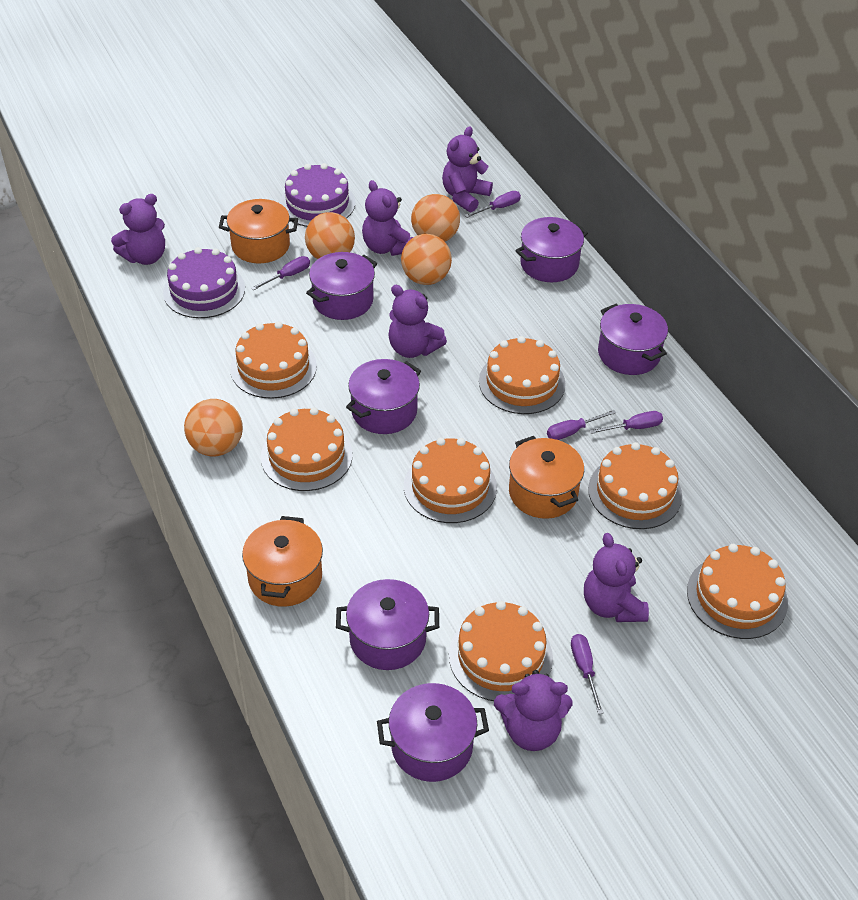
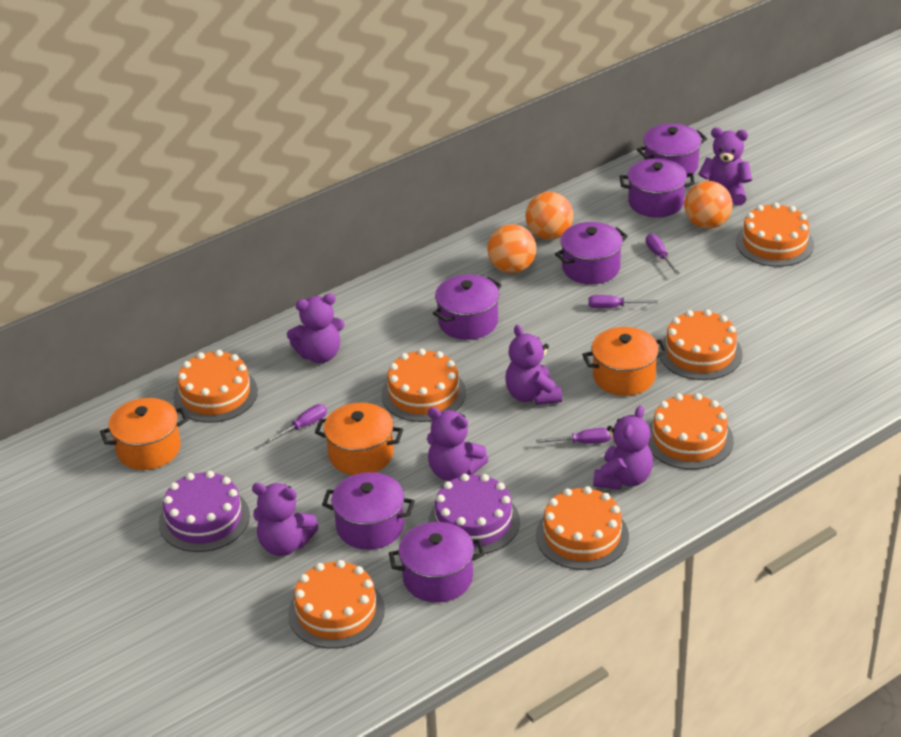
orange ball: 4 -> 3
purple screwdriver: 5 -> 4

